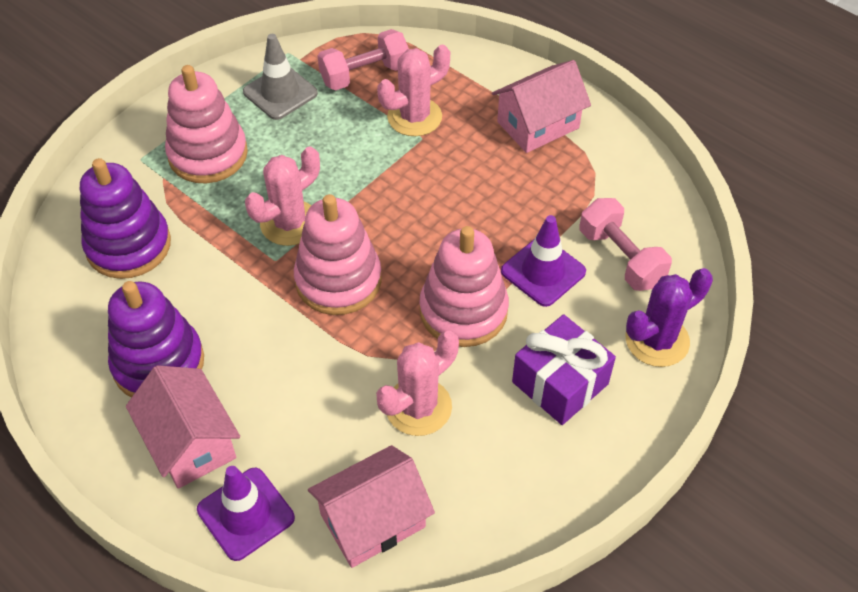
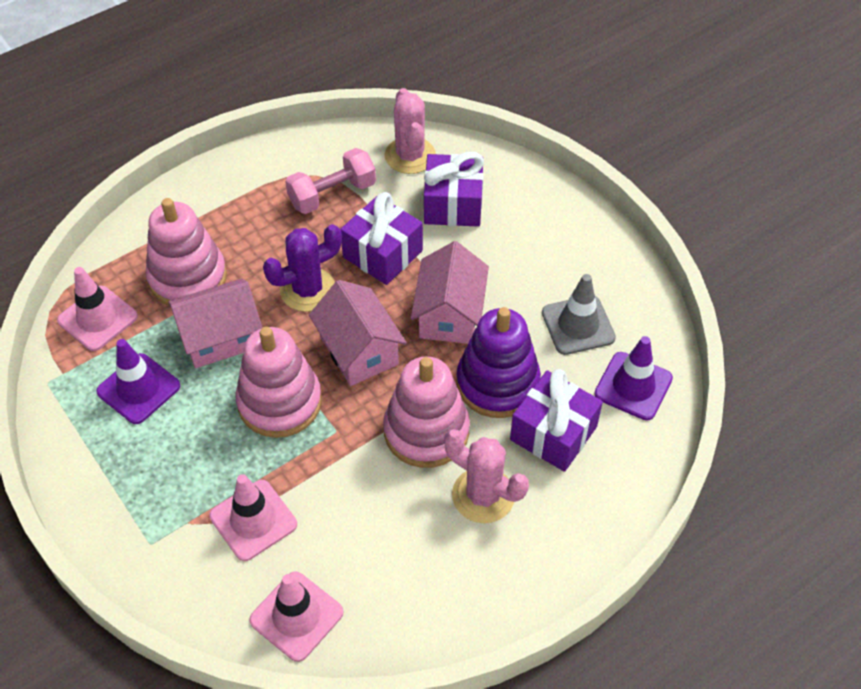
pink cactus: 3 -> 2
pink dumbbell: 2 -> 1
pink traffic cone: 0 -> 3
purple gift: 1 -> 3
purple stacking toy: 2 -> 1

